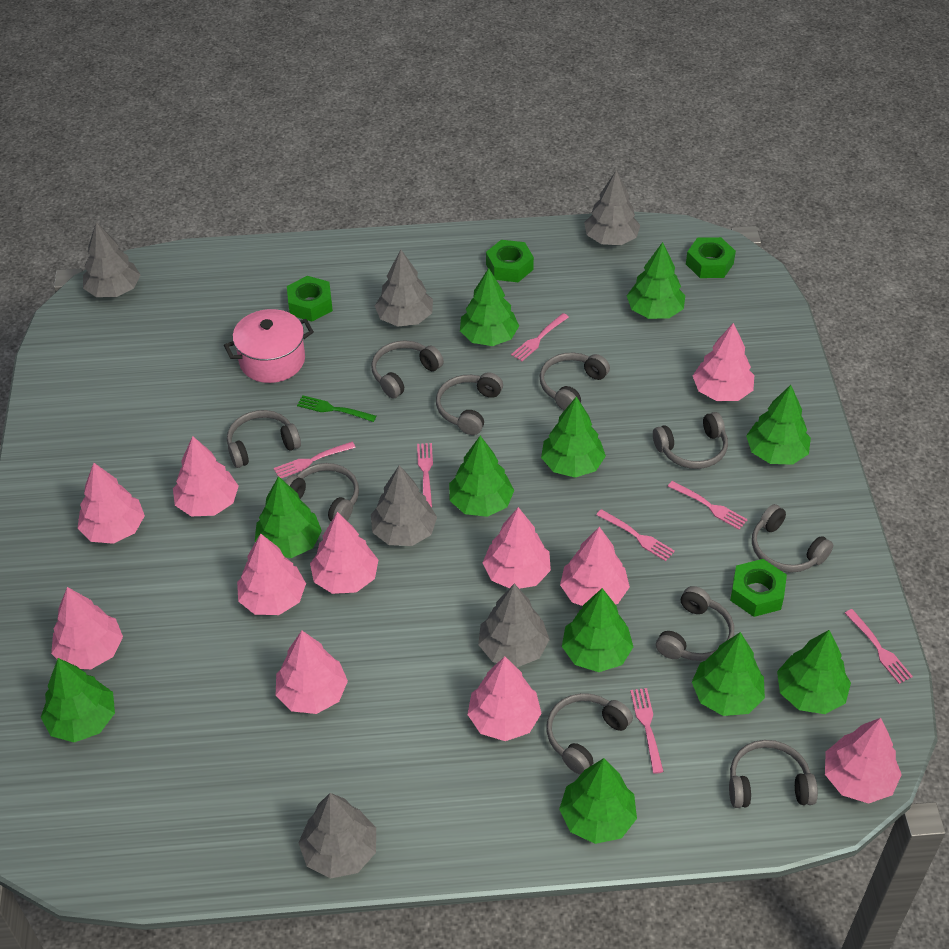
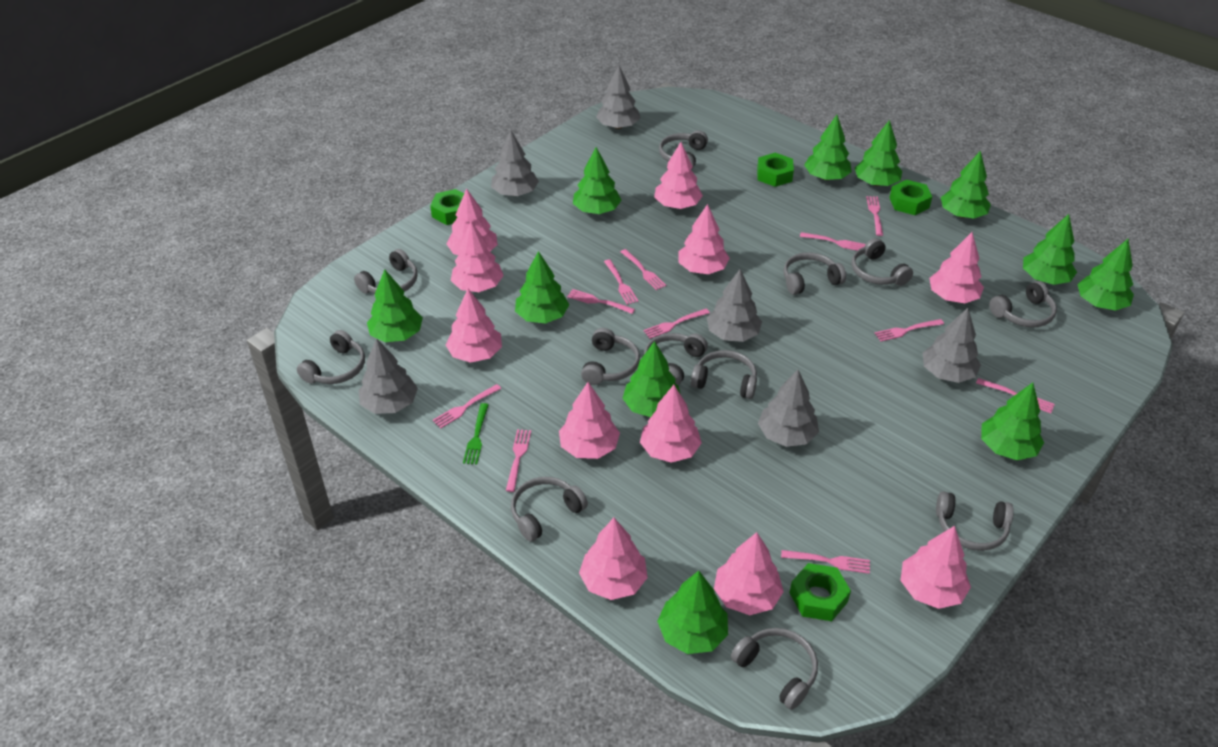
grey headphones: 10 -> 12
pink fork: 7 -> 11
pink pot: 1 -> 0

